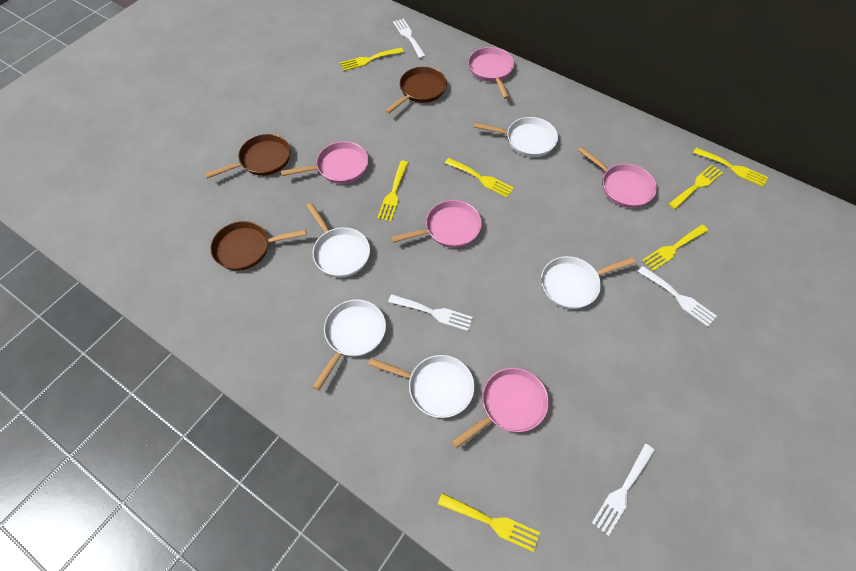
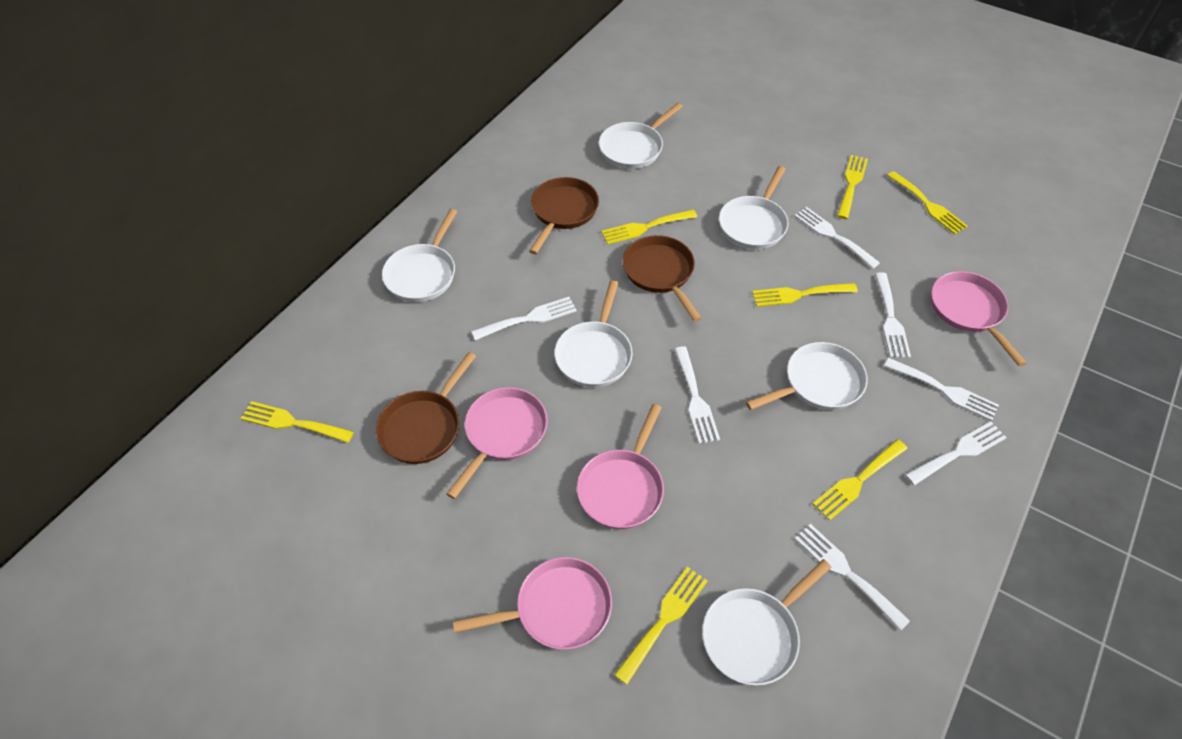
pink pan: 5 -> 4
white fork: 4 -> 7
white pan: 5 -> 6

